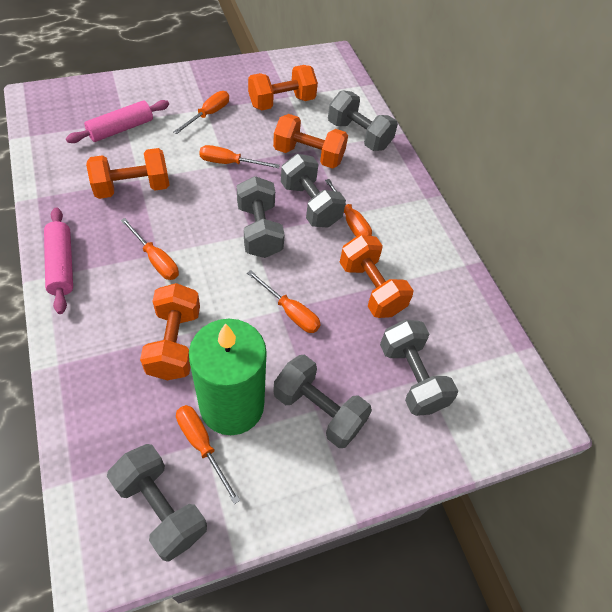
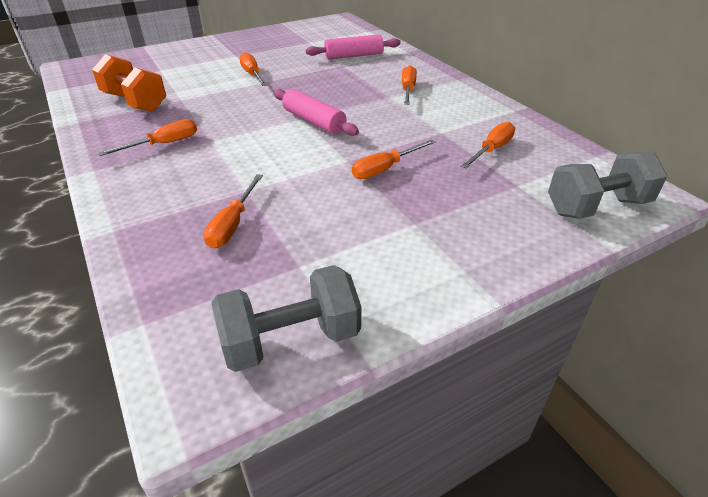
green candle: 1 -> 0
grey dumbbell: 6 -> 2
orange dumbbell: 5 -> 1

